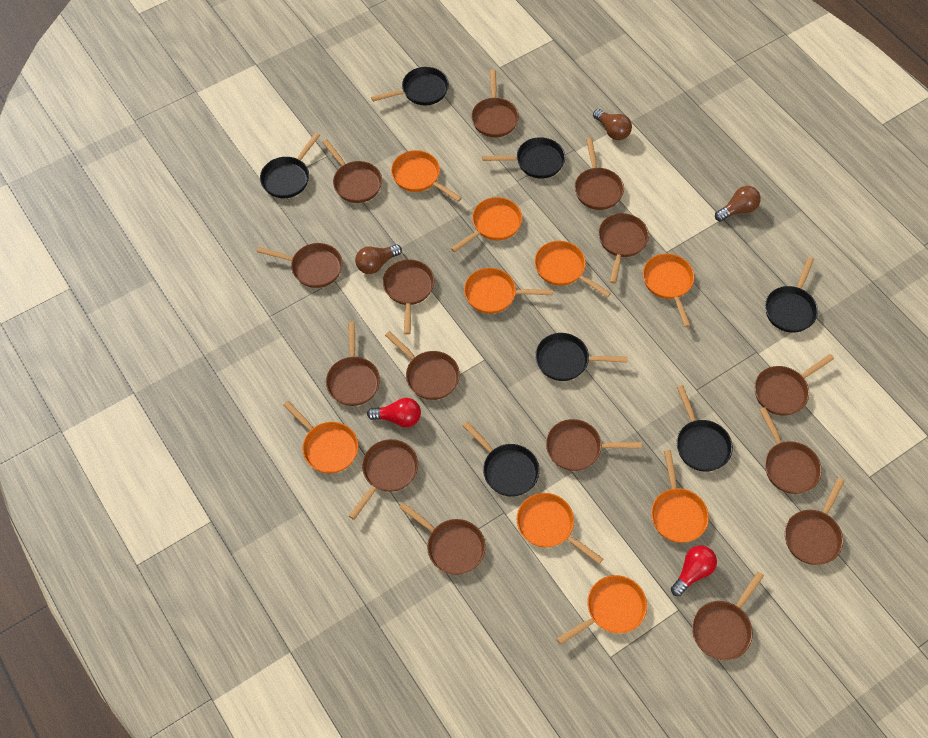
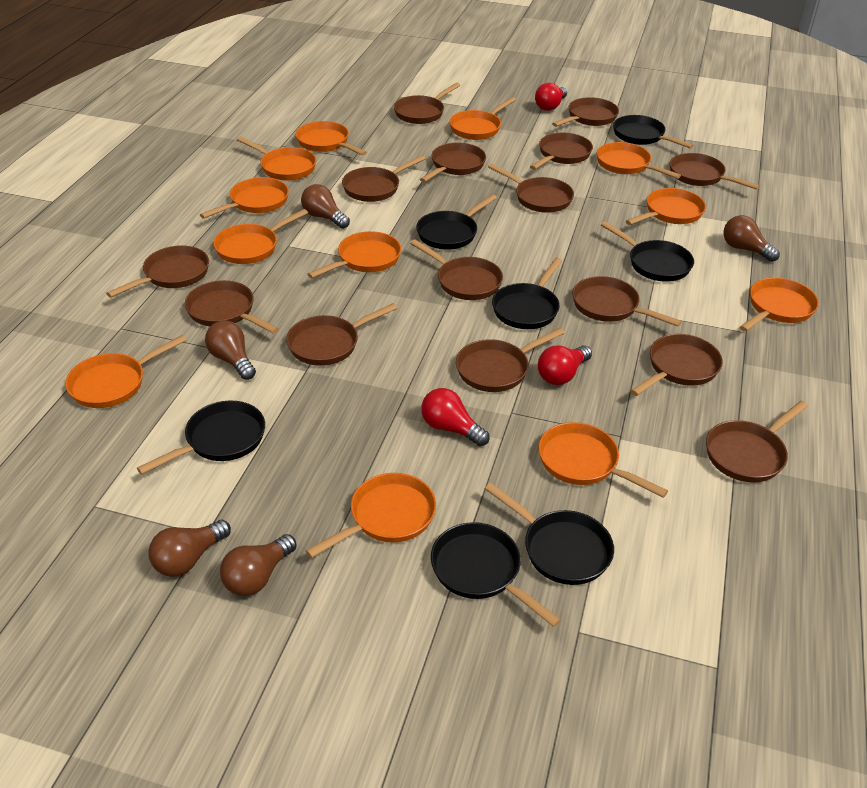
brown light bulb: 3 -> 5
orange pan: 9 -> 12
red light bulb: 2 -> 3

